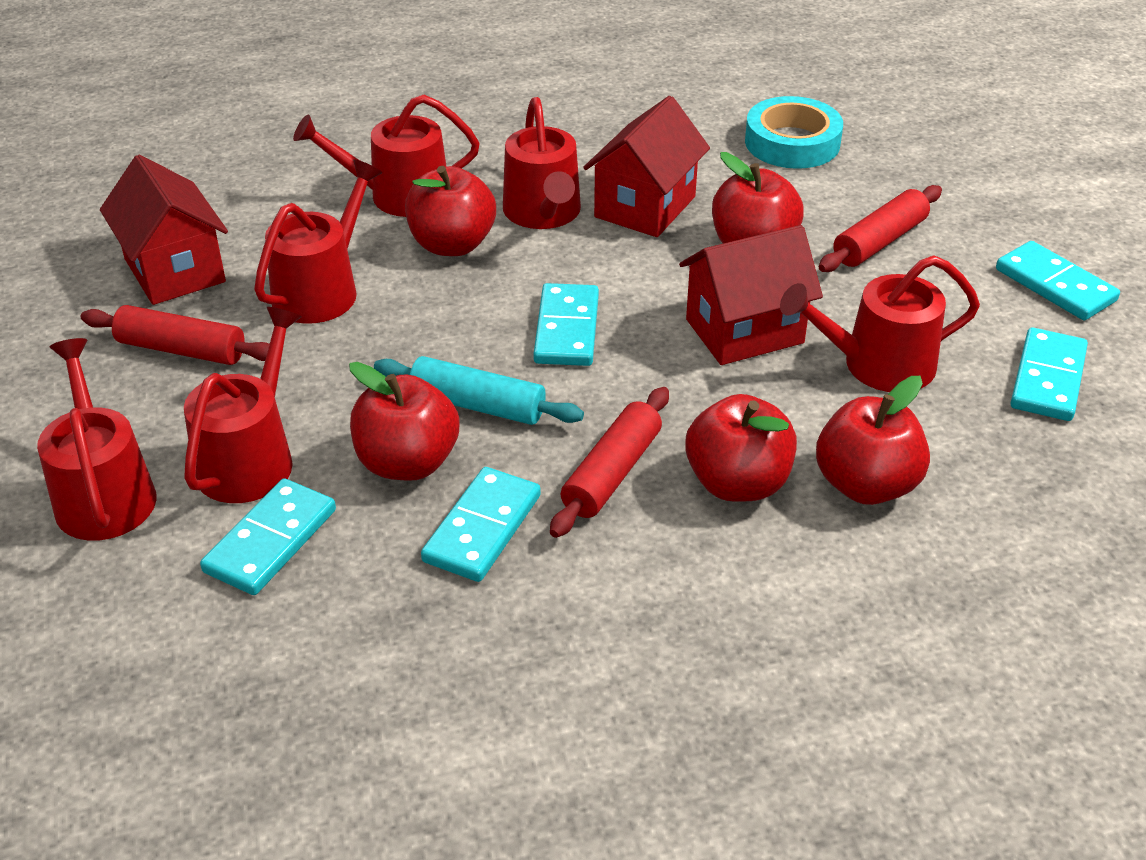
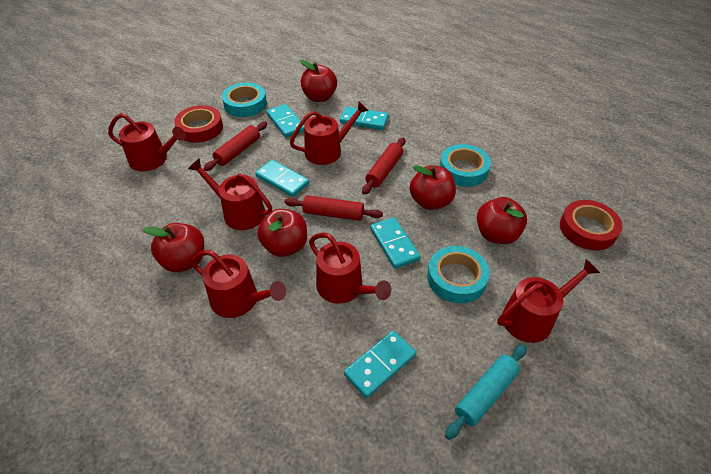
red house: 3 -> 0
red tape: 0 -> 2
turquoise tape: 1 -> 3

